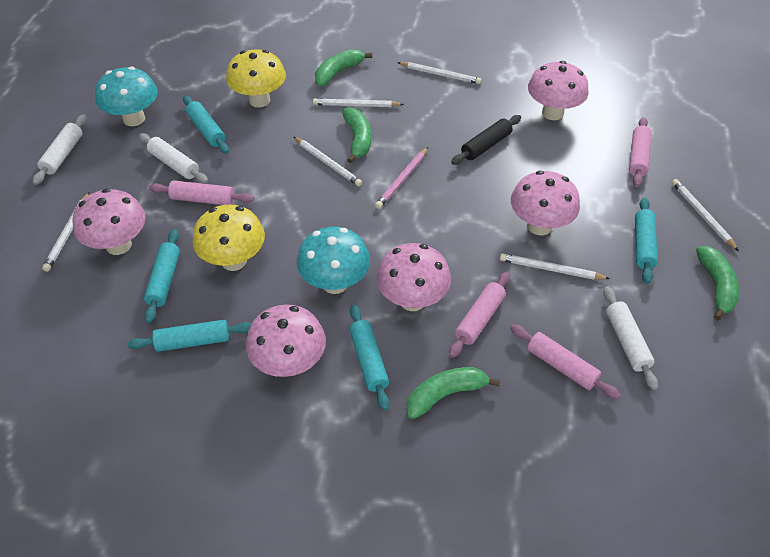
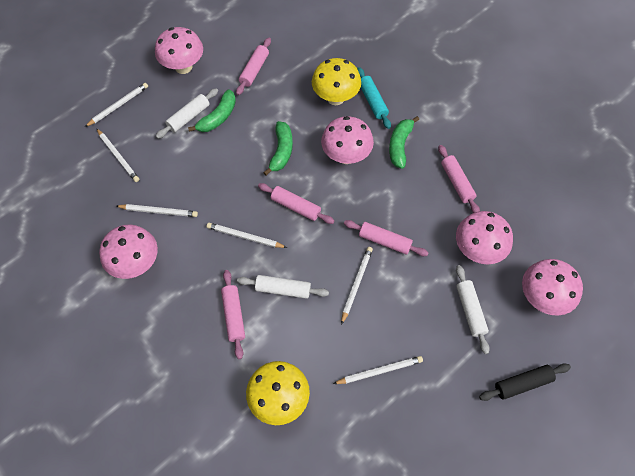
green banana: 4 -> 3
pink pencil: 1 -> 0
pink rolling pin: 4 -> 5
turquoise mushroom: 2 -> 0
turquoise rolling pin: 5 -> 1

